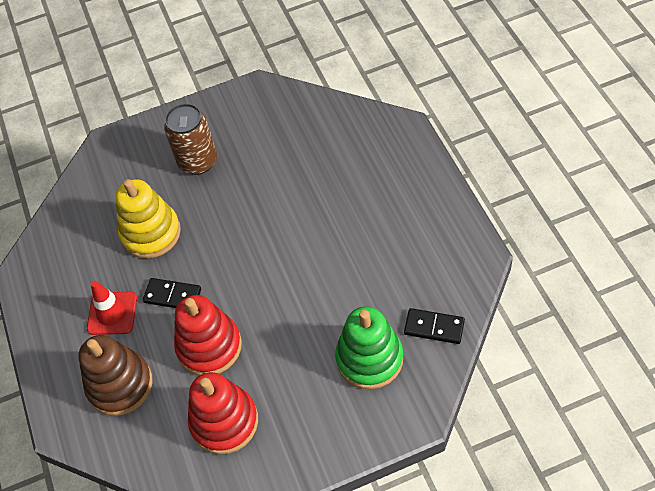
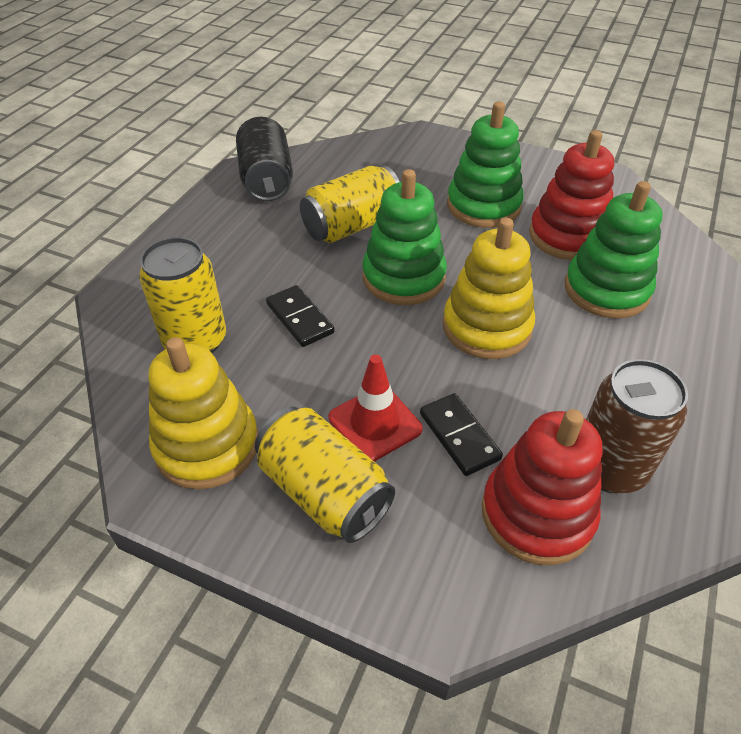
black can: 0 -> 1
brown stacking toy: 1 -> 0
green stacking toy: 1 -> 3
yellow can: 0 -> 3
yellow stacking toy: 1 -> 2

